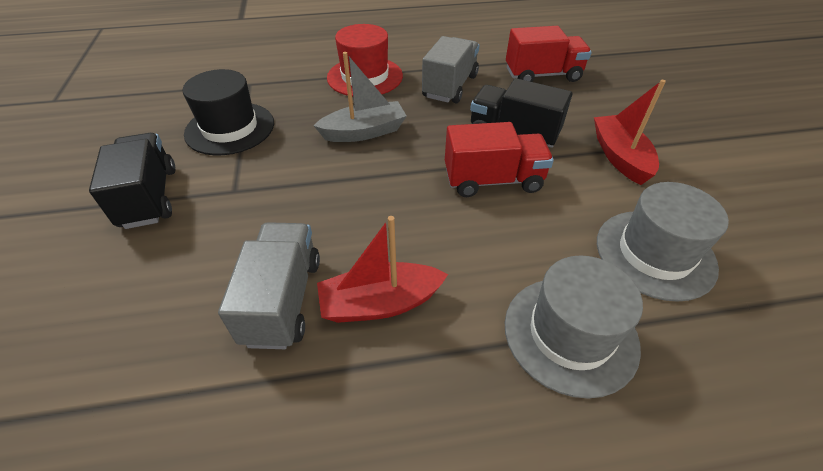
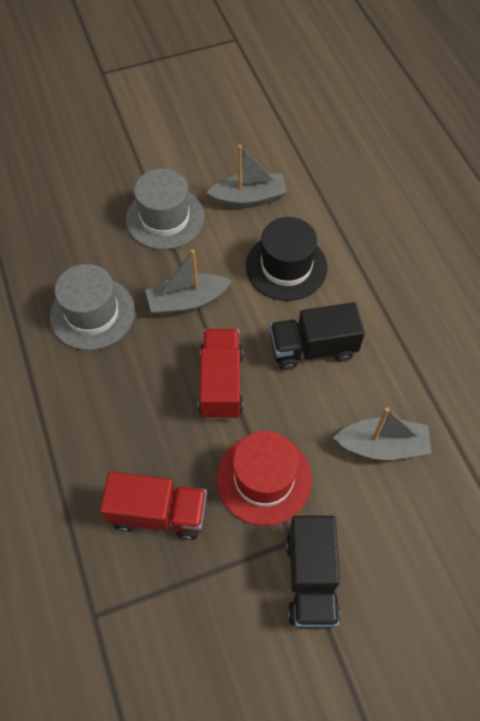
grey boat: 1 -> 3
grey truck: 2 -> 0
red boat: 2 -> 0

